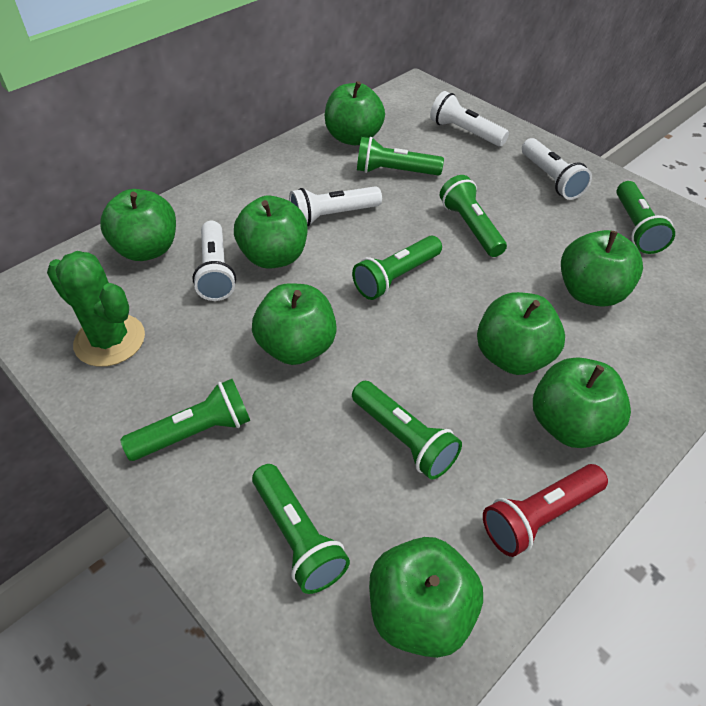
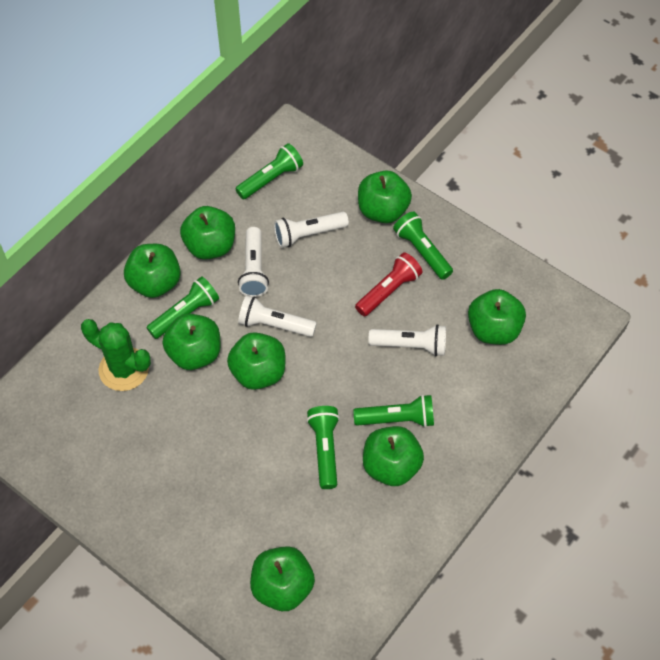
green flashlight: 7 -> 5

